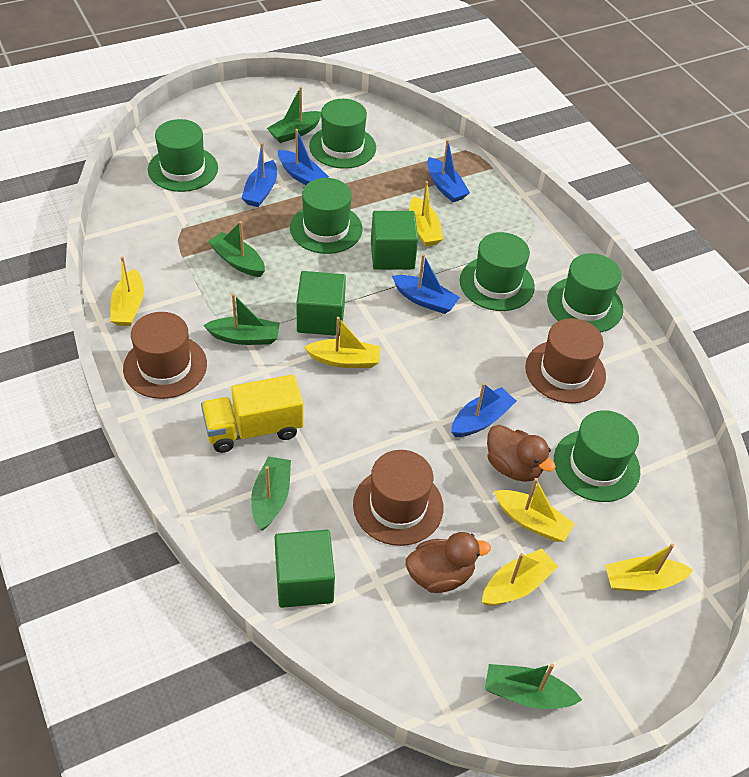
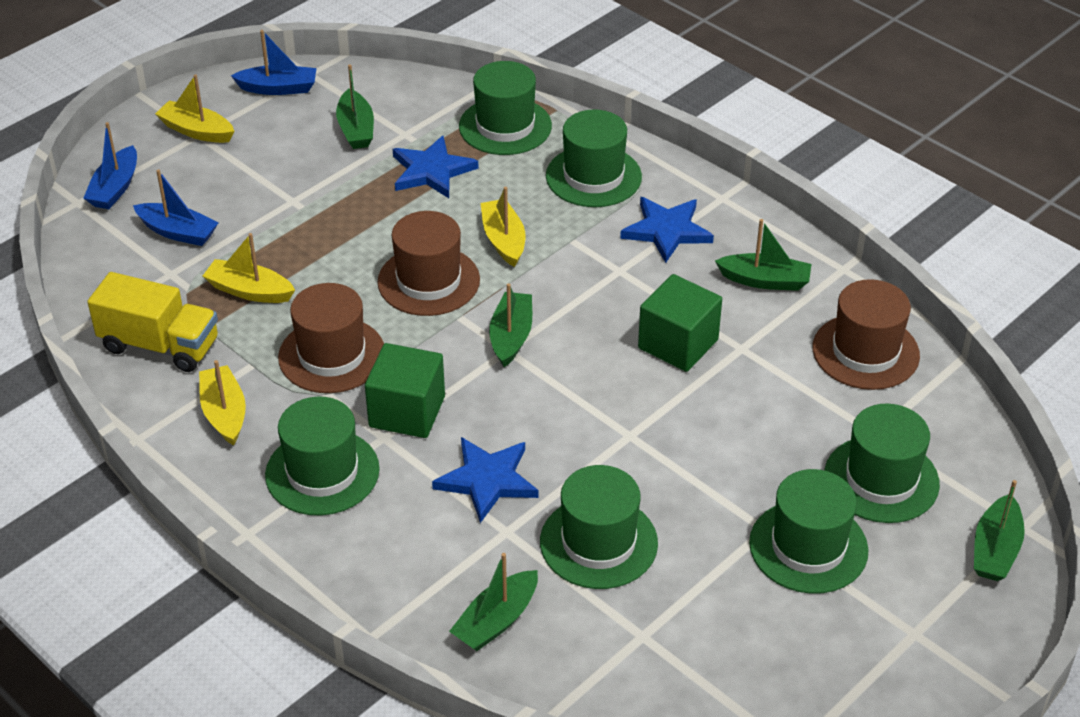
blue boat: 5 -> 3
blue star: 0 -> 3
brown duck: 2 -> 0
green cube: 3 -> 2
yellow boat: 6 -> 4

